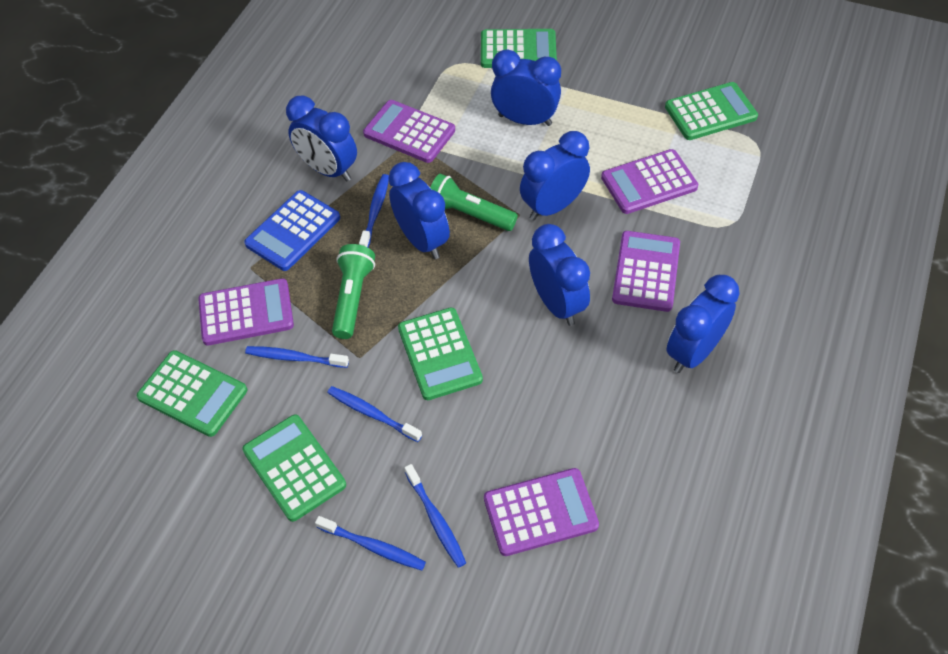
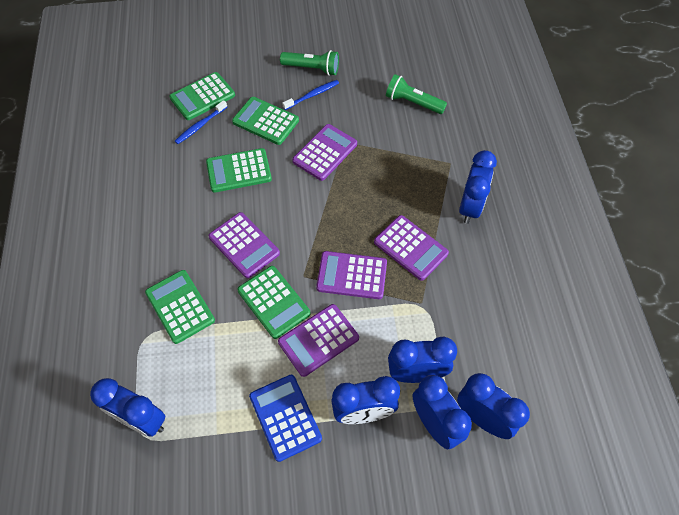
blue toothbrush: 5 -> 2

